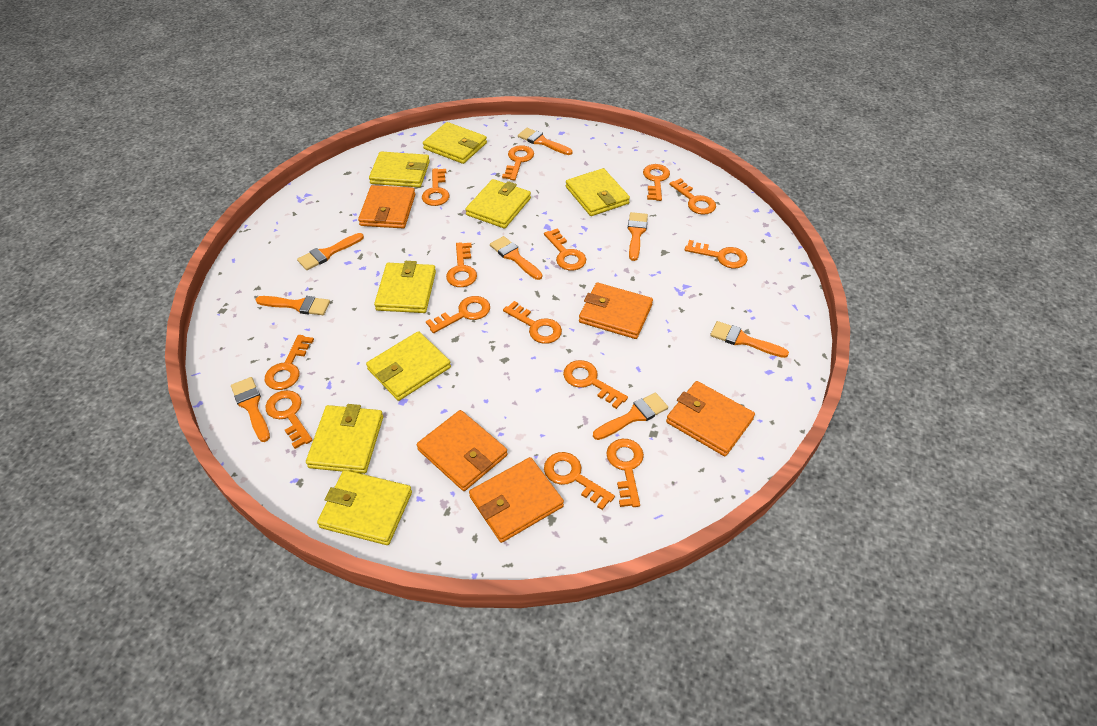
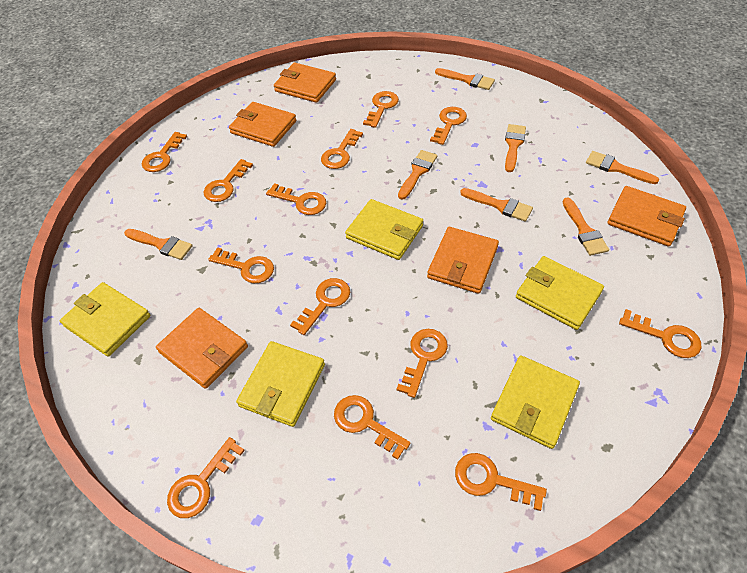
orange brush: 8 -> 7
orange key: 14 -> 13
yellow wallet: 8 -> 5

